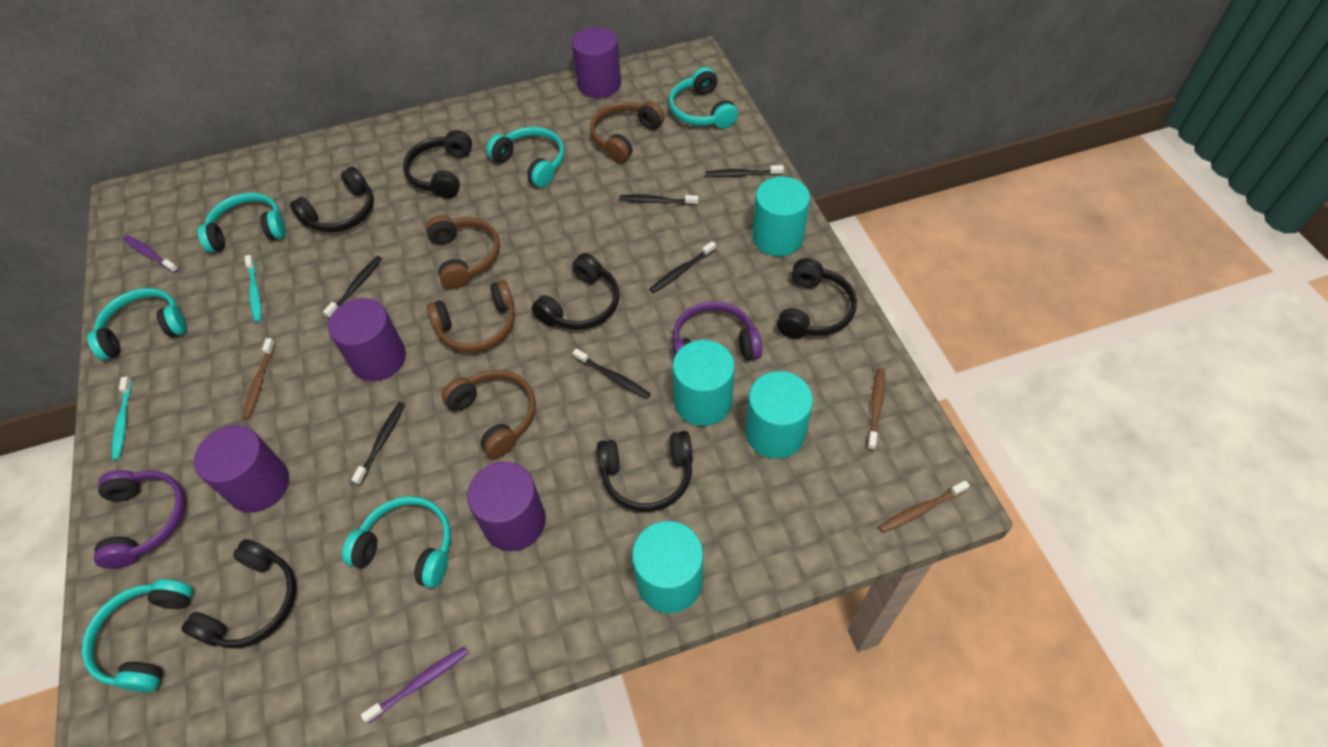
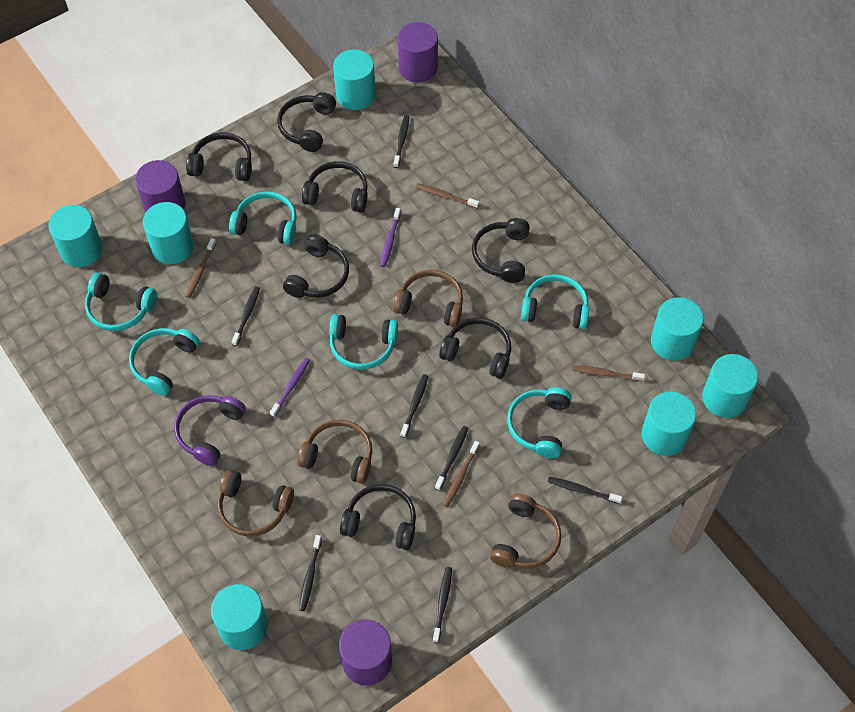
black headphones: 6 -> 7
black toothbrush: 6 -> 7
brown toothbrush: 3 -> 4
purple cylinder: 4 -> 3
purple headphones: 2 -> 1
turquoise cylinder: 4 -> 7
turquoise toothbrush: 2 -> 0

